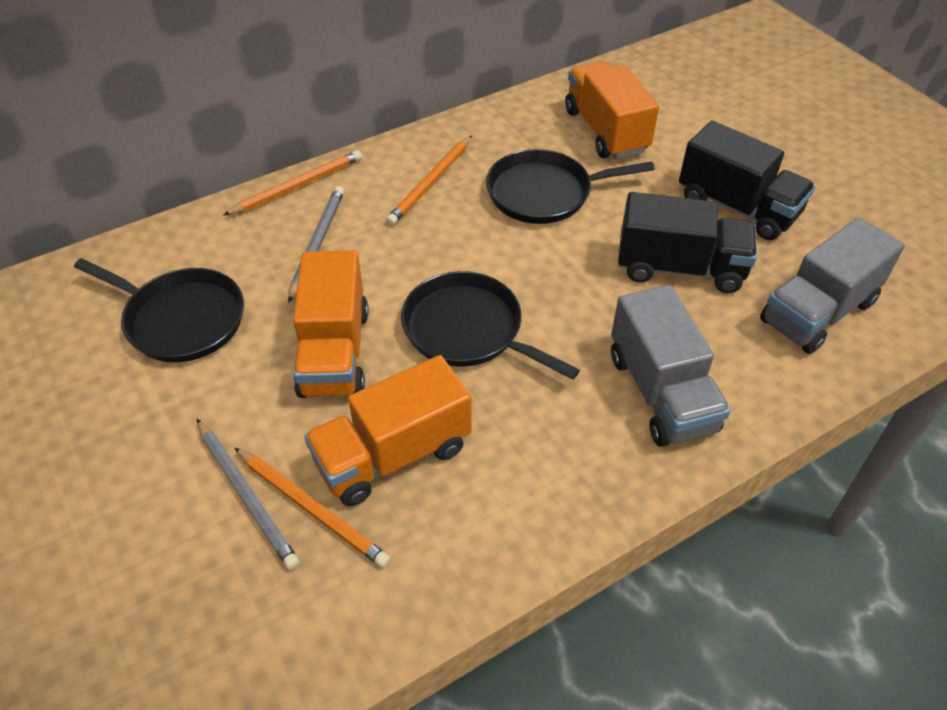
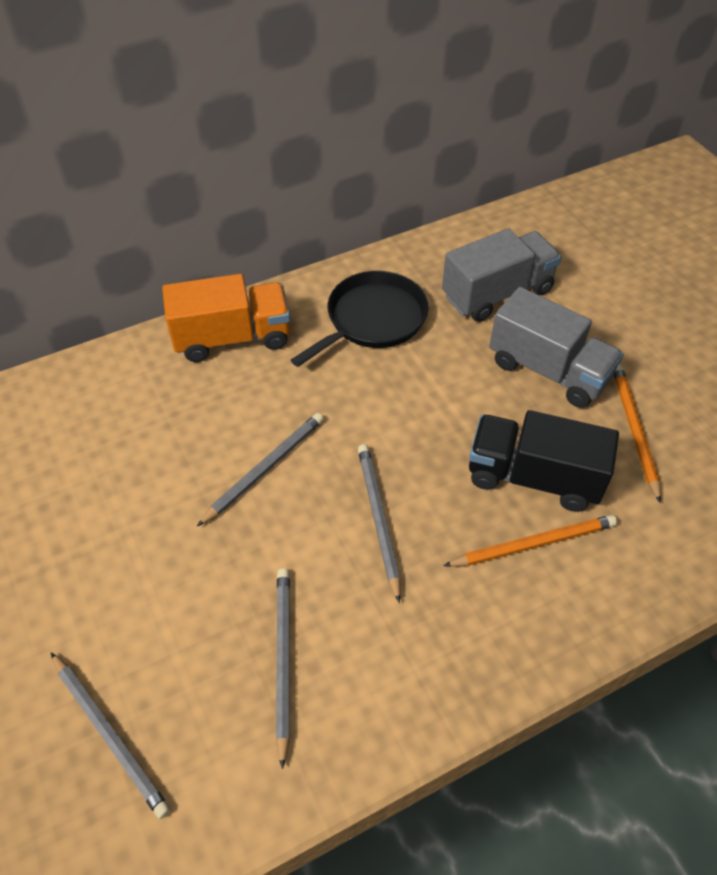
black pan: 3 -> 1
black truck: 2 -> 1
grey pencil: 2 -> 4
orange pencil: 3 -> 2
orange truck: 3 -> 1

